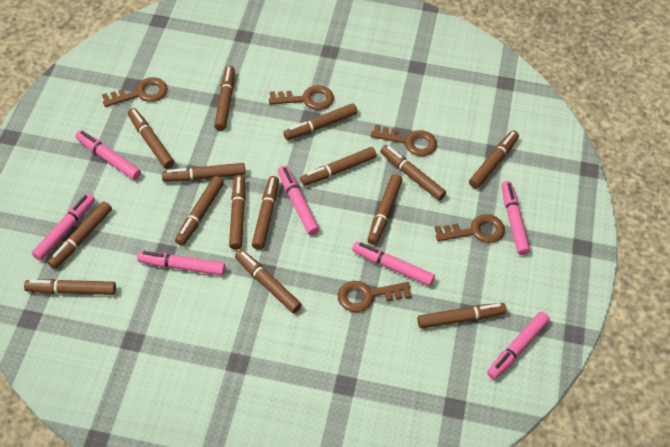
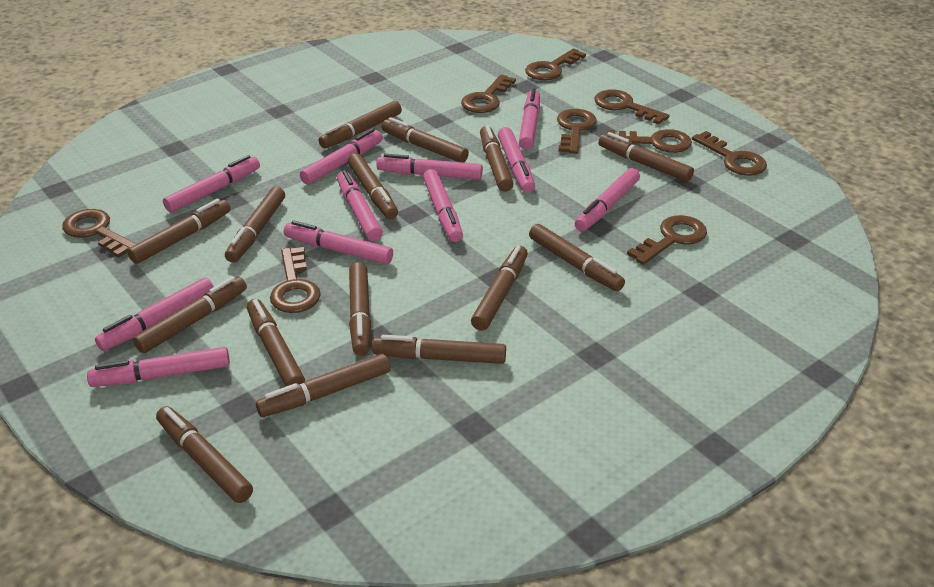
brown key: 5 -> 9
pink marker: 7 -> 11

